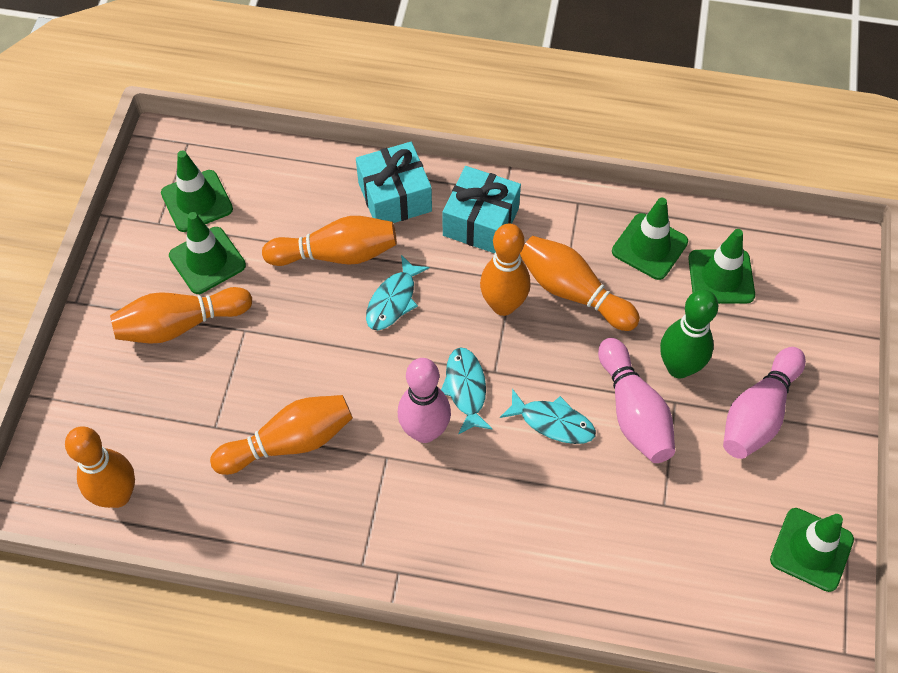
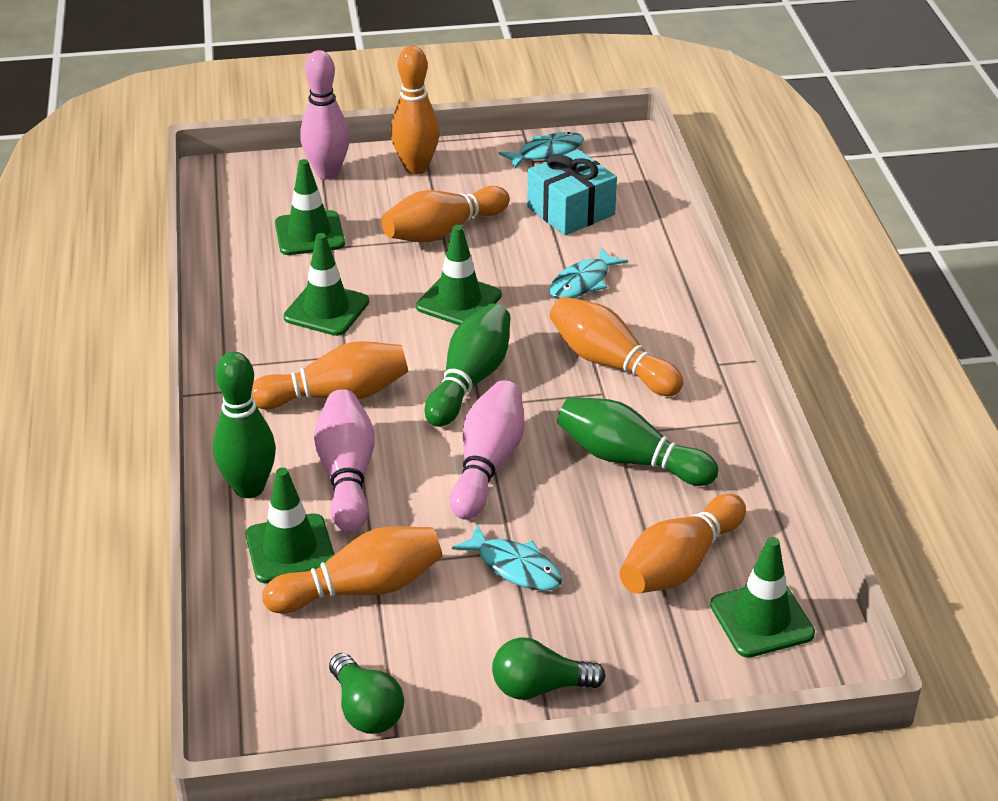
green bowling pin: 1 -> 3
green light bulb: 0 -> 2
turquoise gift: 2 -> 1

